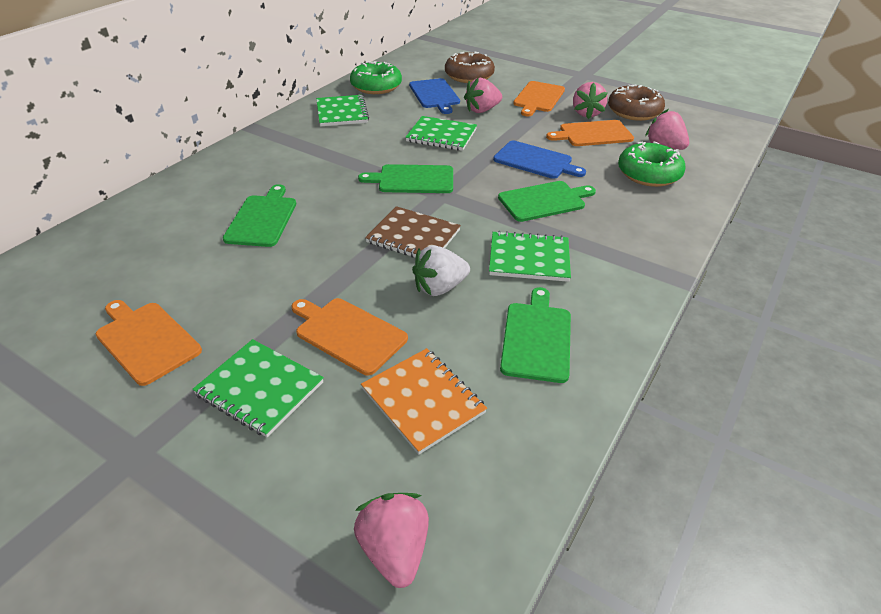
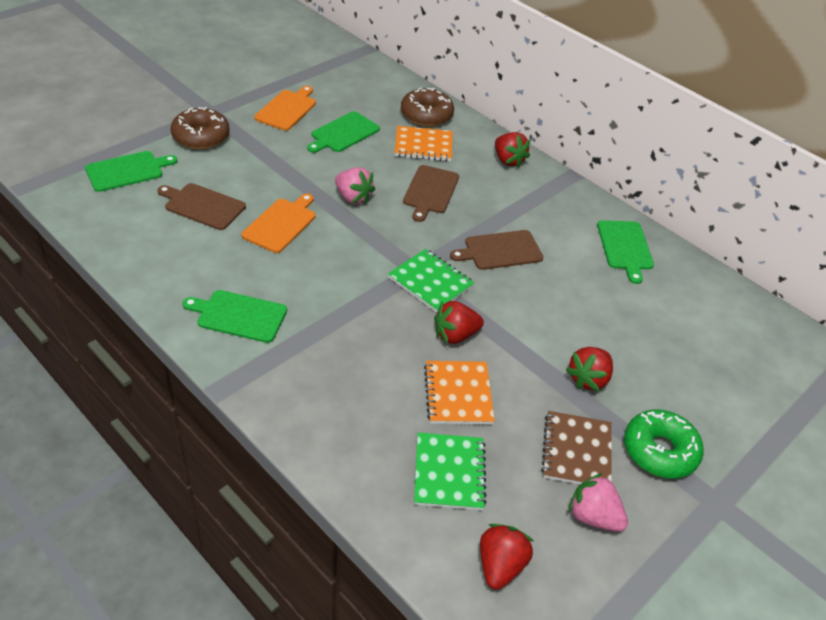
blue cutting board: 2 -> 0
brown cutting board: 0 -> 3
green donut: 2 -> 1
green notebook: 4 -> 2
orange cutting board: 4 -> 2
orange notebook: 1 -> 2
pink strawberry: 4 -> 2
red strawberry: 0 -> 4
white strawberry: 1 -> 0

